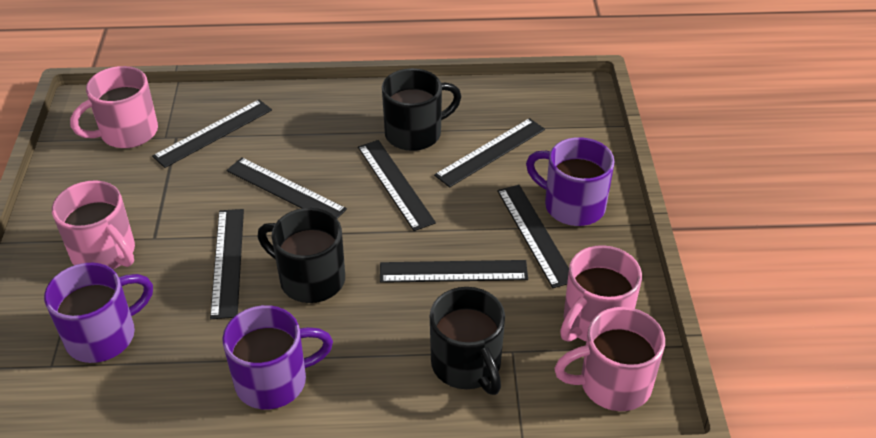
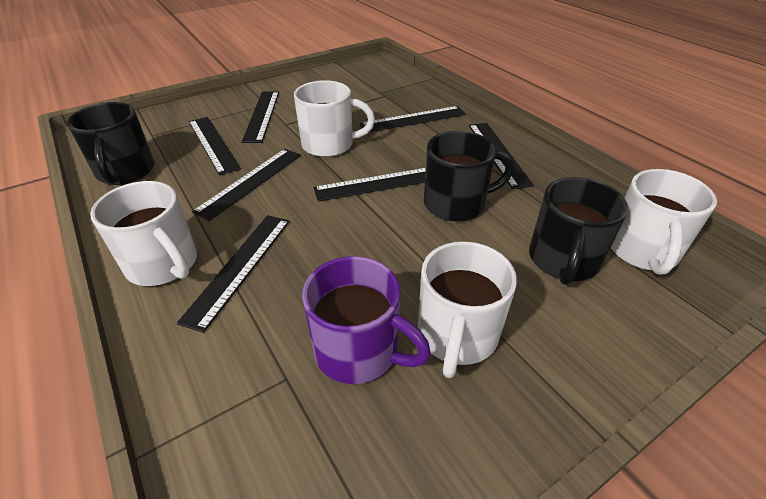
pink mug: 4 -> 0
purple mug: 3 -> 1
white mug: 0 -> 4

